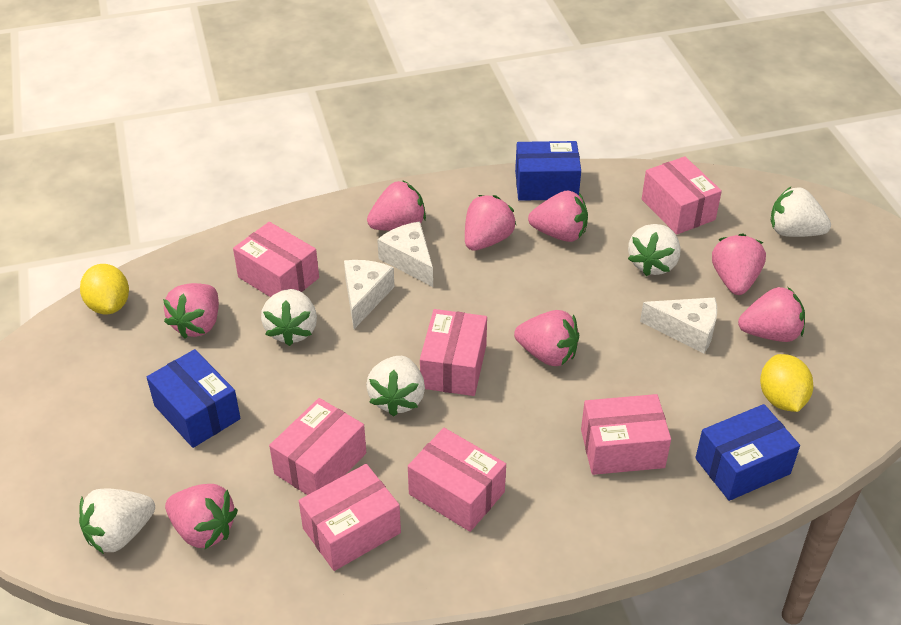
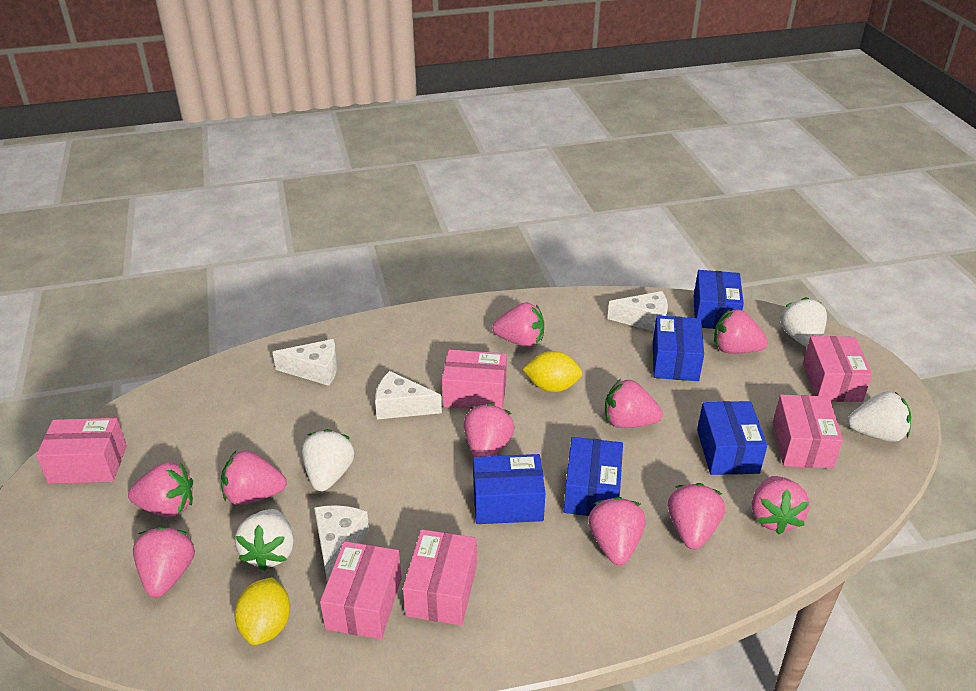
blue box: 3 -> 5
pink box: 7 -> 6
pink strawberry: 8 -> 10
white cheese: 3 -> 4
white strawberry: 5 -> 4

